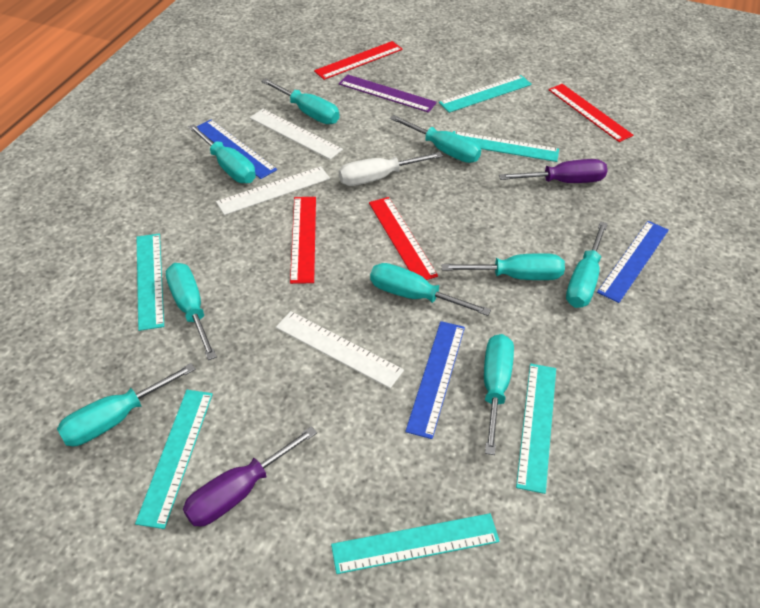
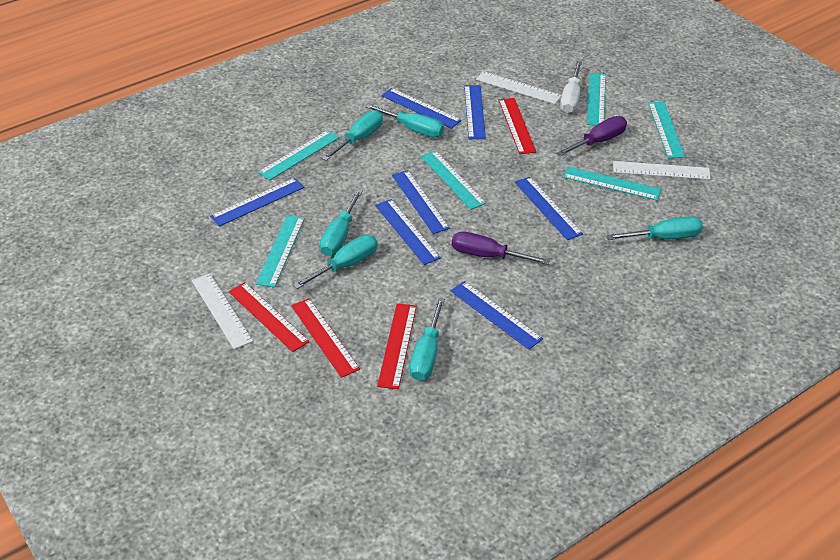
blue ruler: 3 -> 7
purple ruler: 1 -> 0
turquoise screwdriver: 9 -> 6

